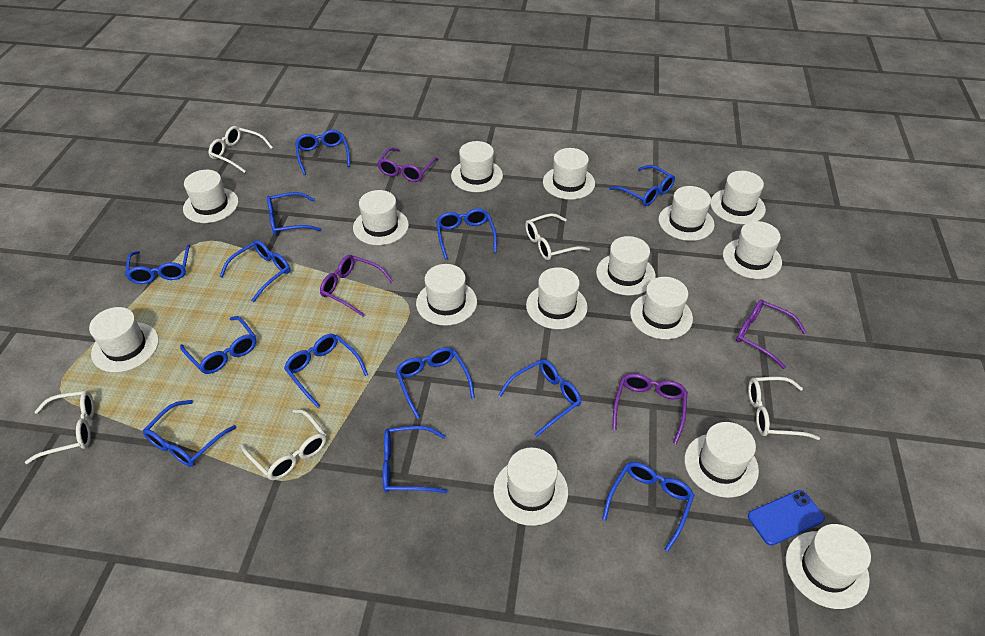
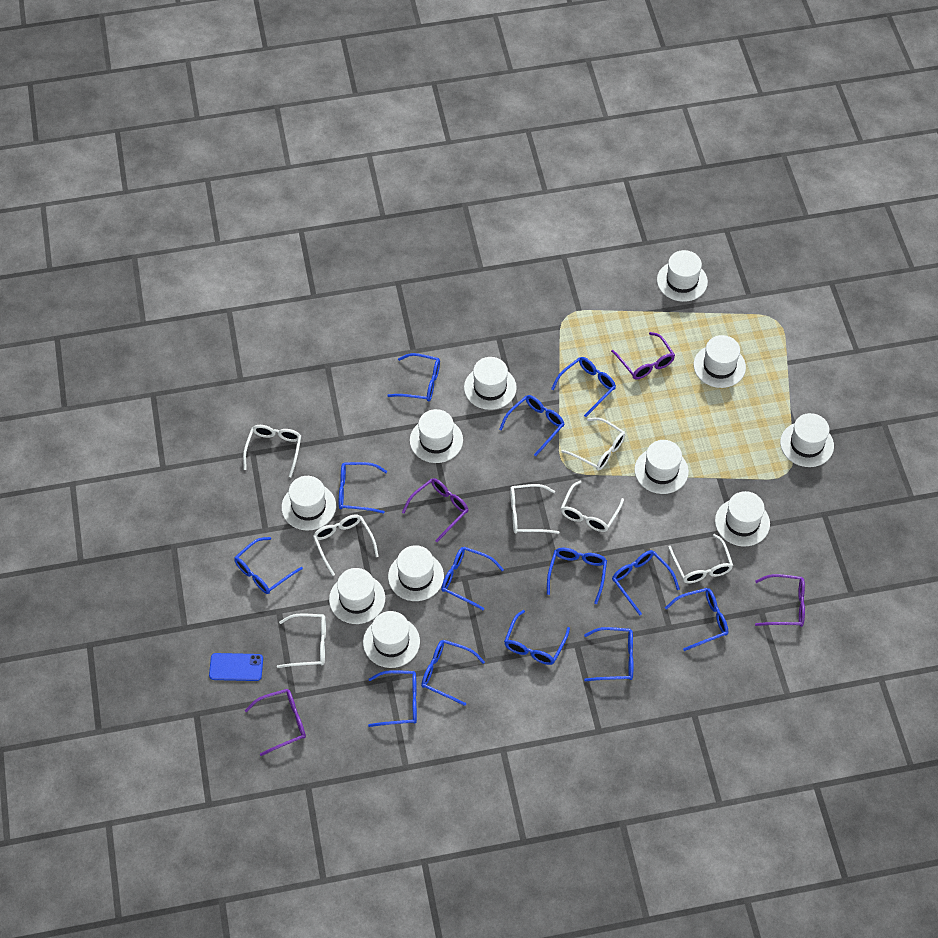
white glasses: 5 -> 7
white hat: 15 -> 11

